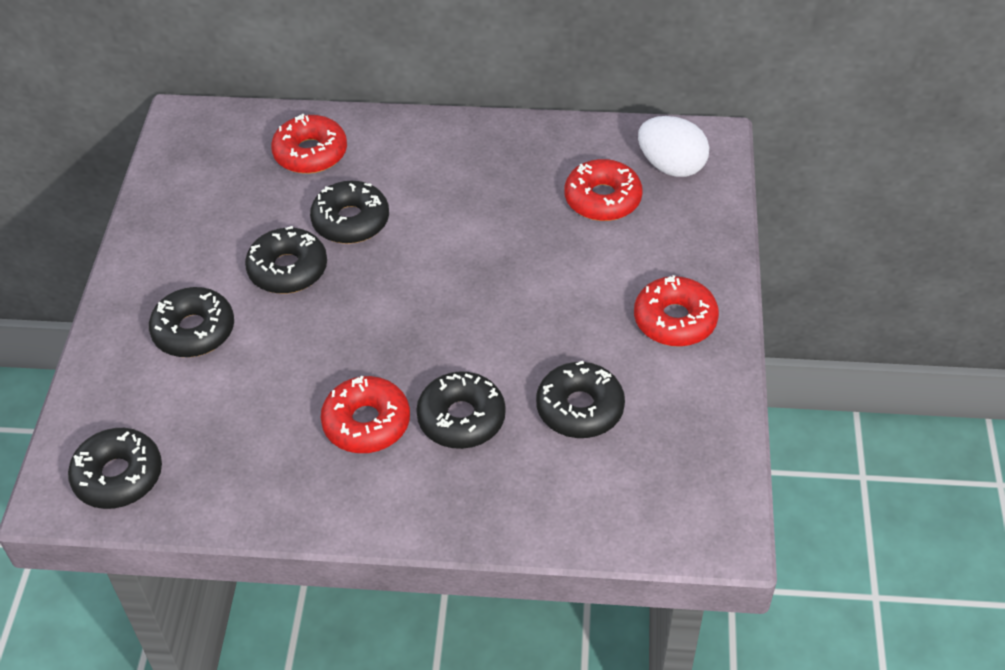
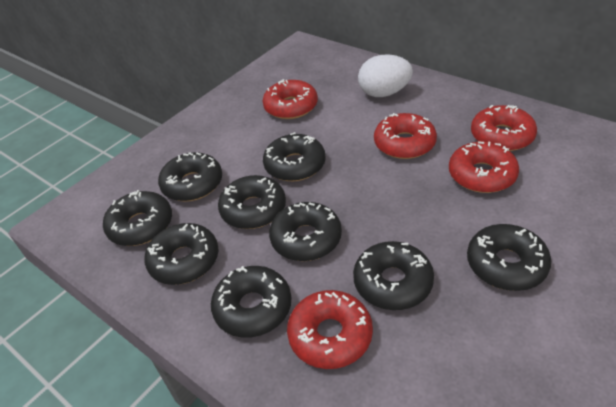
black donut: 6 -> 9
red donut: 4 -> 5

